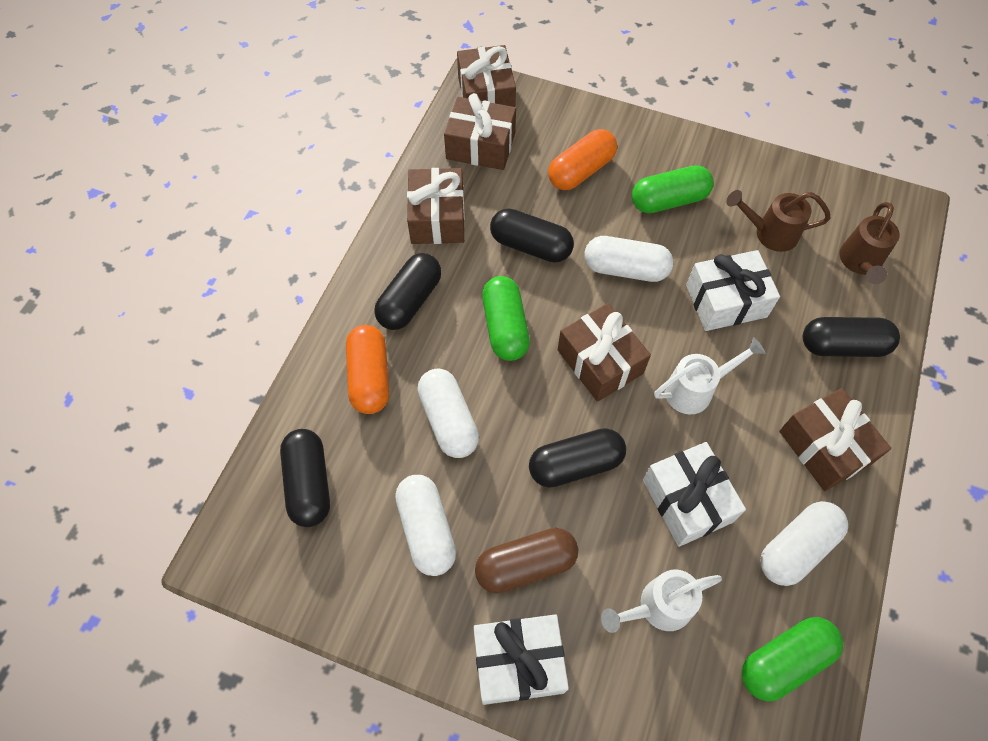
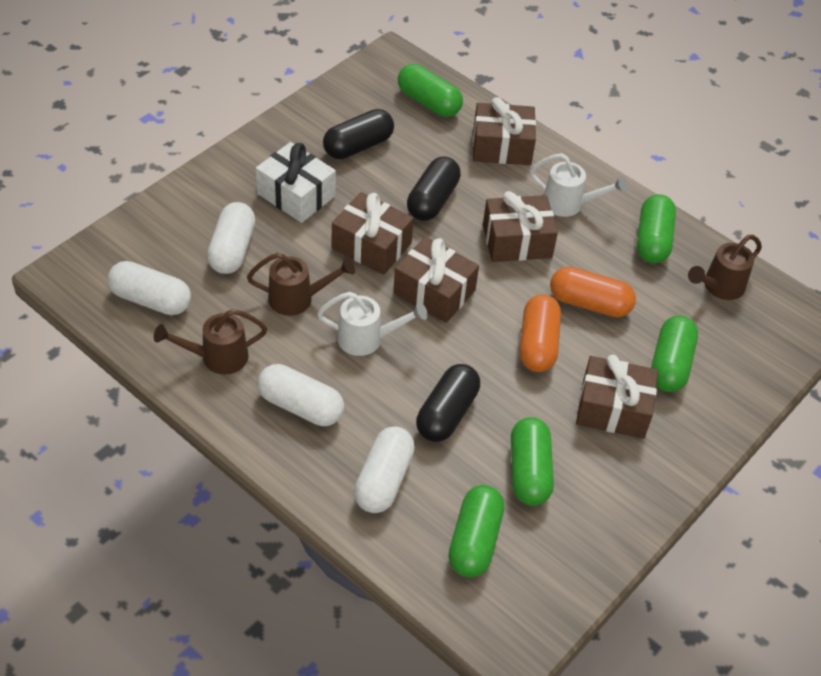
black capsule: 5 -> 3
brown capsule: 1 -> 0
brown watering can: 2 -> 3
green capsule: 3 -> 5
white gift: 3 -> 1

